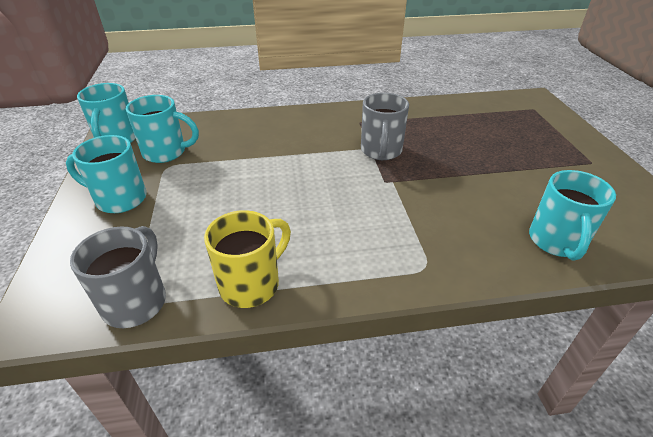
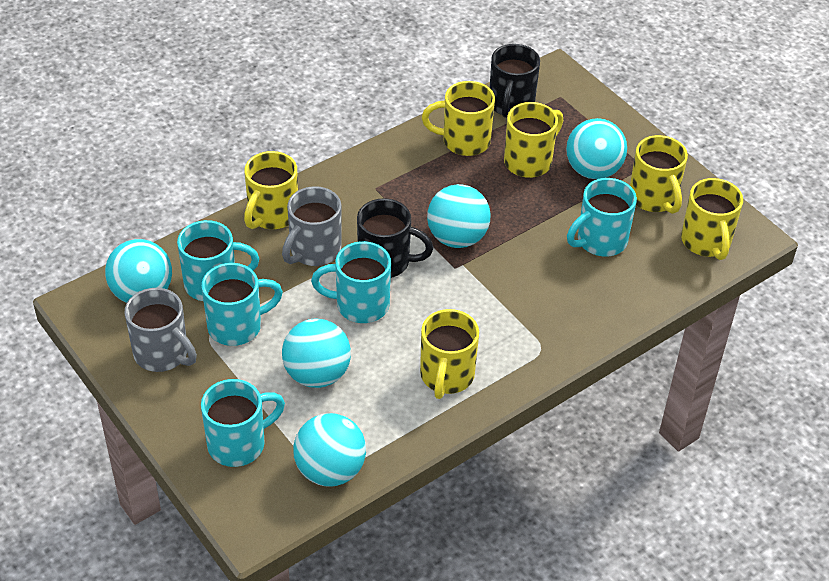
black mug: 0 -> 2
turquoise ball: 0 -> 5
turquoise mug: 4 -> 5
yellow mug: 1 -> 6

